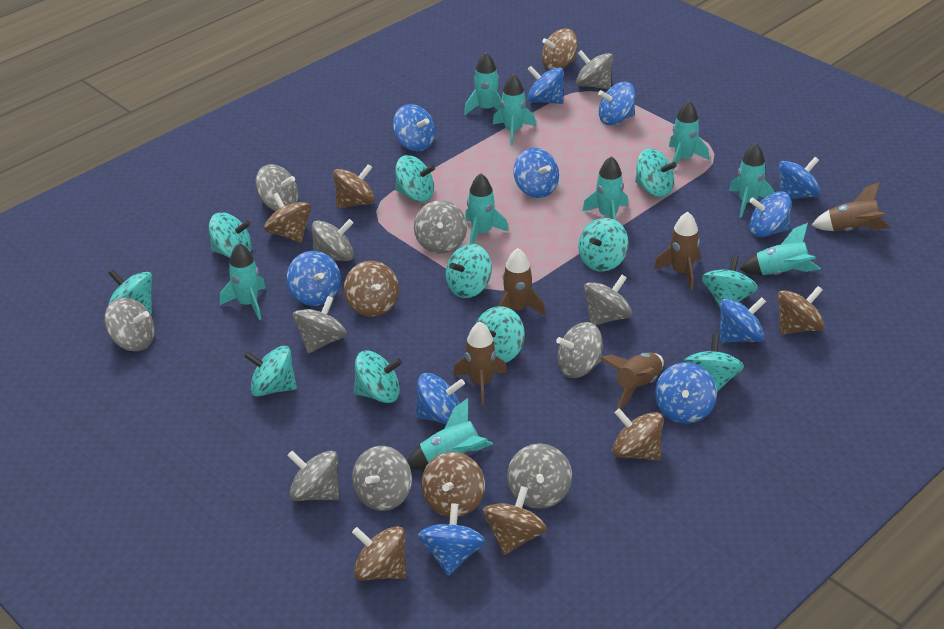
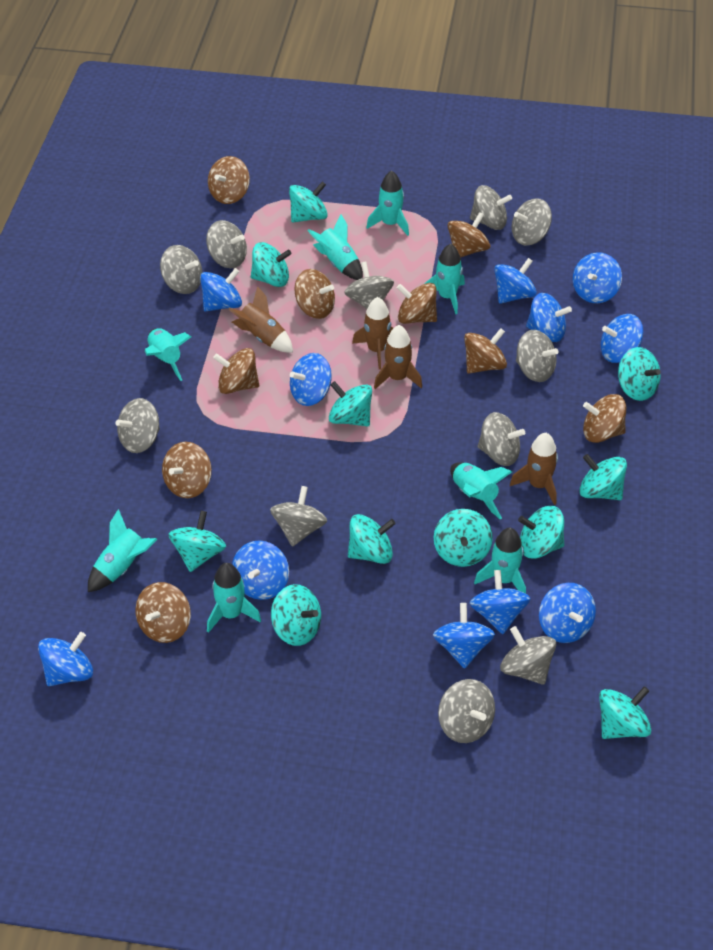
brown rocket: 5 -> 4
turquoise rocket: 9 -> 8

